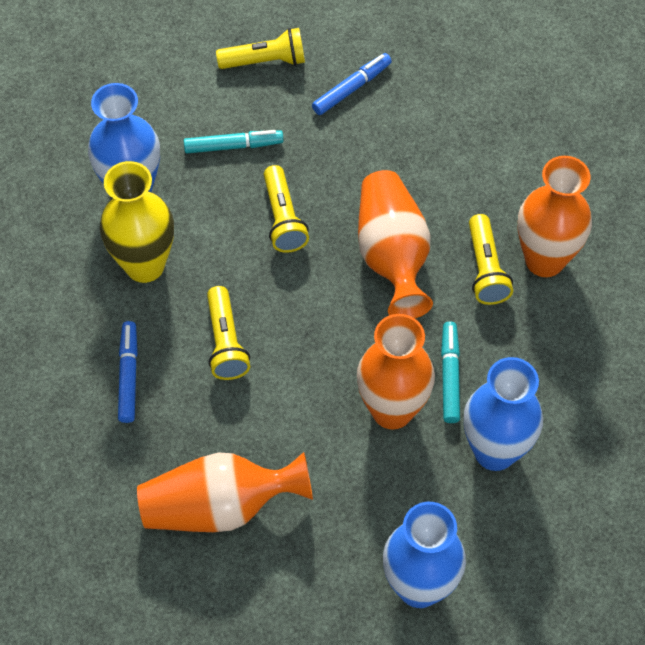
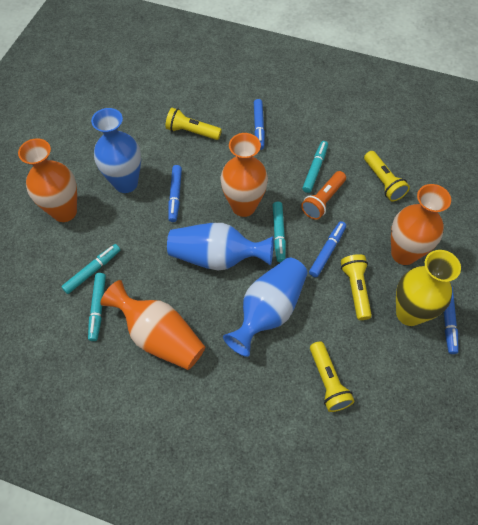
blue marker: 2 -> 4
orange flashlight: 0 -> 1
turquoise marker: 2 -> 4

